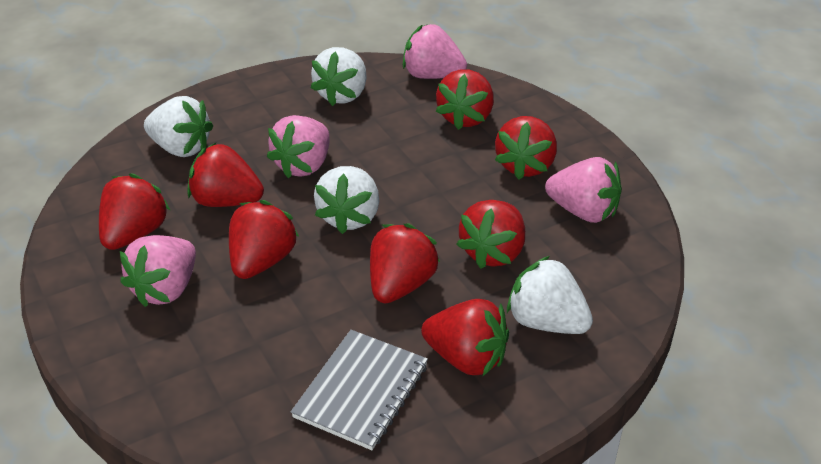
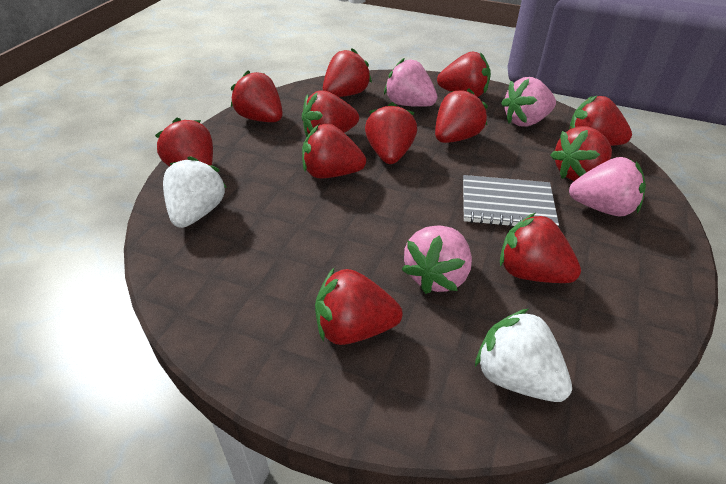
red strawberry: 8 -> 12
white strawberry: 4 -> 2

